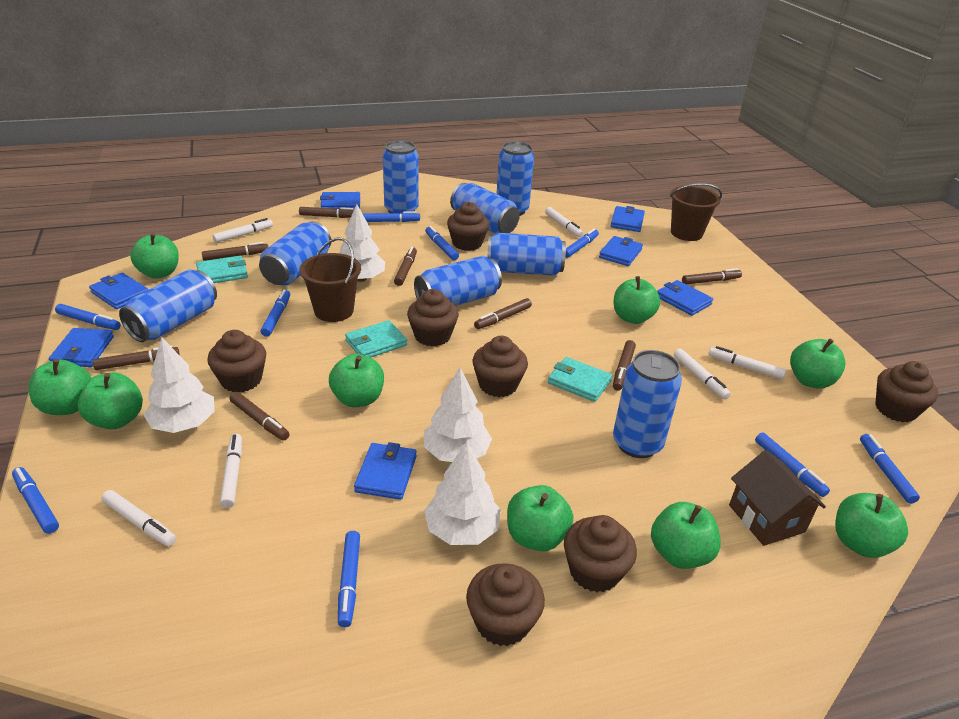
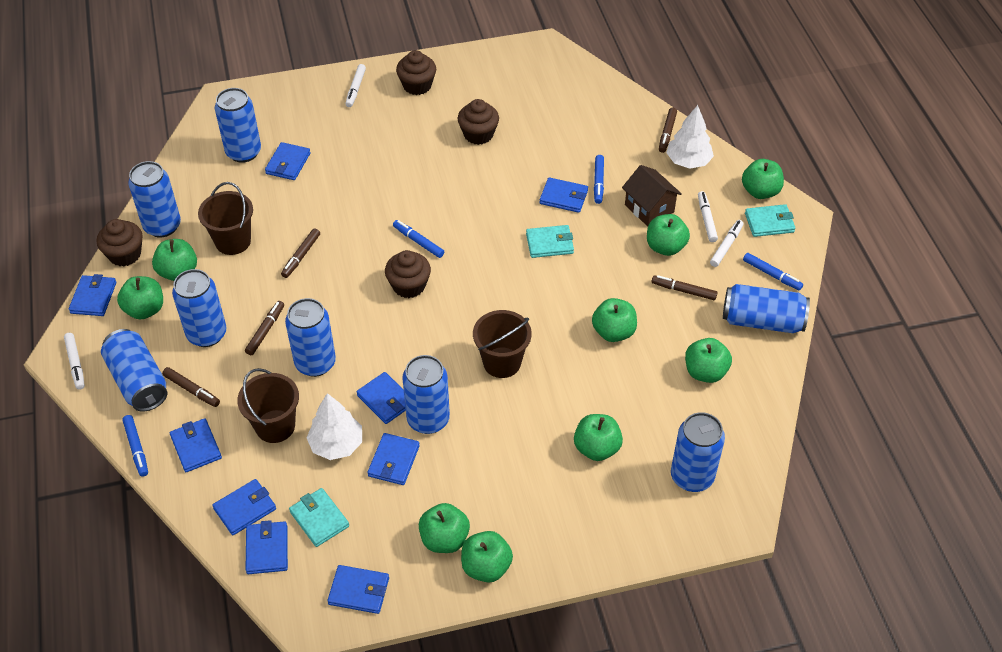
blue marker: 9 -> 4
blue wallet: 7 -> 9
brown bucket: 2 -> 3
brown cupcake: 7 -> 4
brown marker: 8 -> 5
white marker: 6 -> 4
white tree: 4 -> 2

